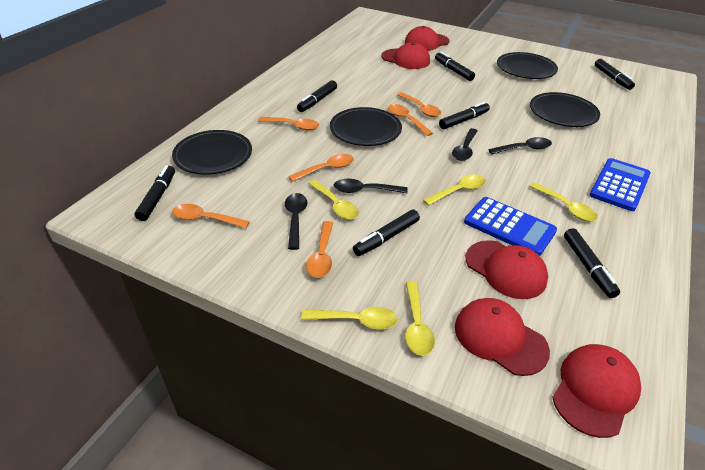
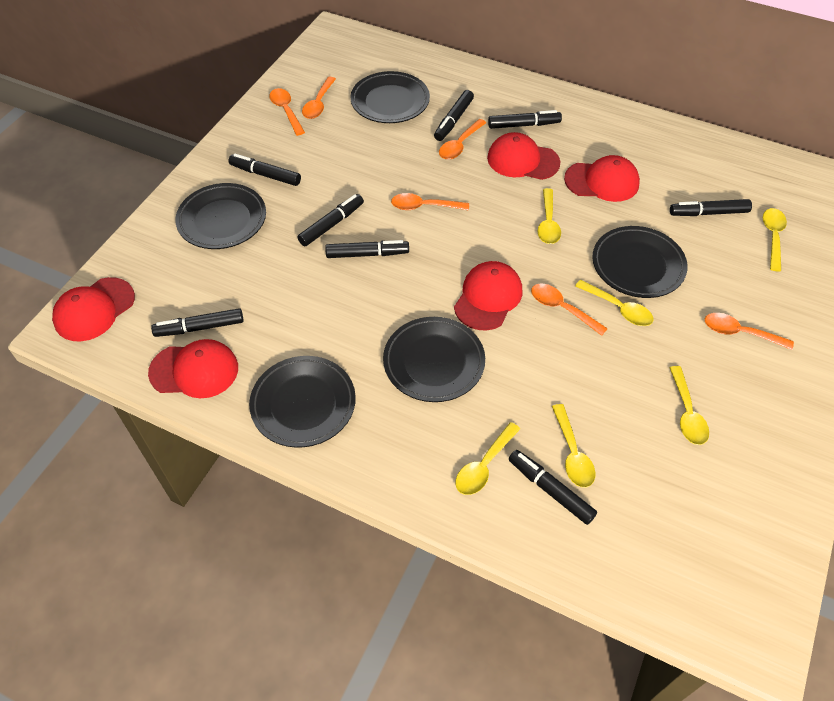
black marker: 7 -> 8
black plate: 4 -> 5
black spoon: 4 -> 0
blue calculator: 2 -> 0
yellow spoon: 5 -> 6

